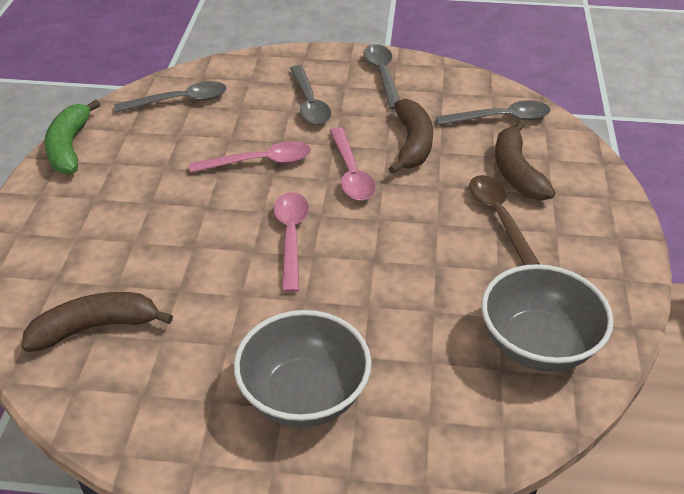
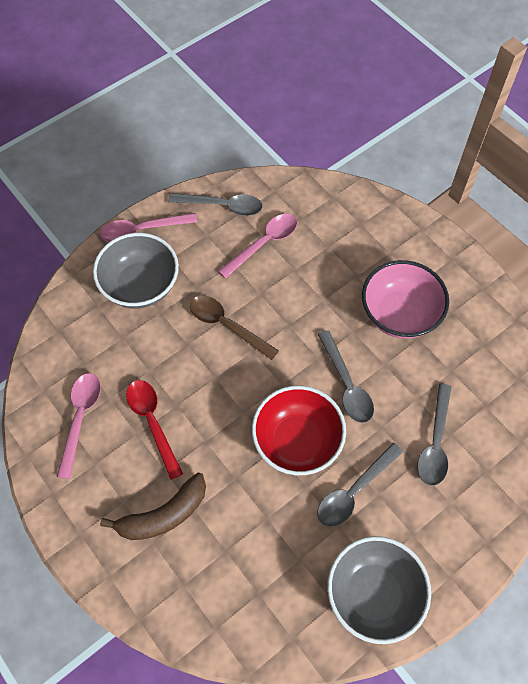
brown banana: 3 -> 1
green banana: 1 -> 0
pink bowl: 0 -> 1
red bowl: 0 -> 1
red spoon: 0 -> 1

